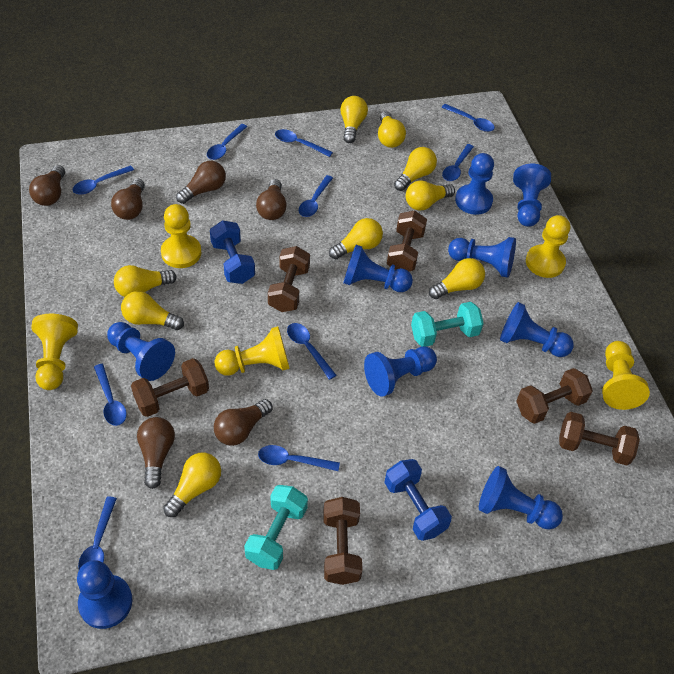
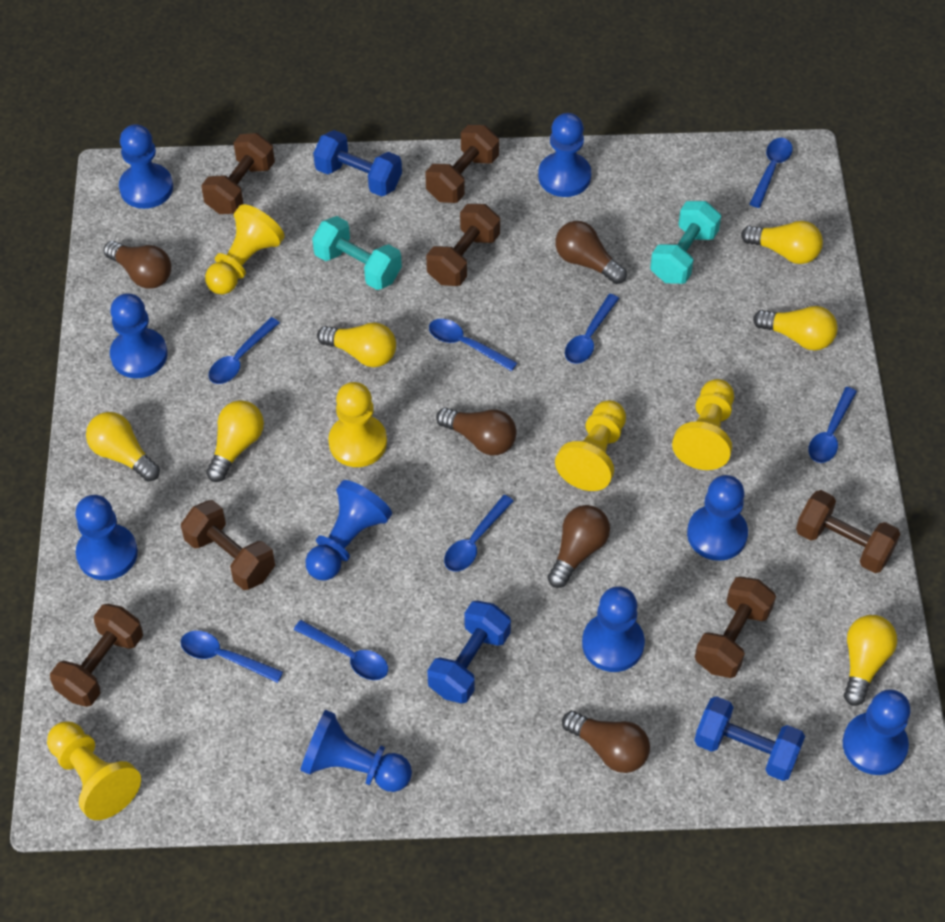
blue dumbbell: 2 -> 3
blue spoon: 10 -> 8
brown dumbbell: 6 -> 7
brown light bulb: 6 -> 5
yellow light bulb: 9 -> 6

